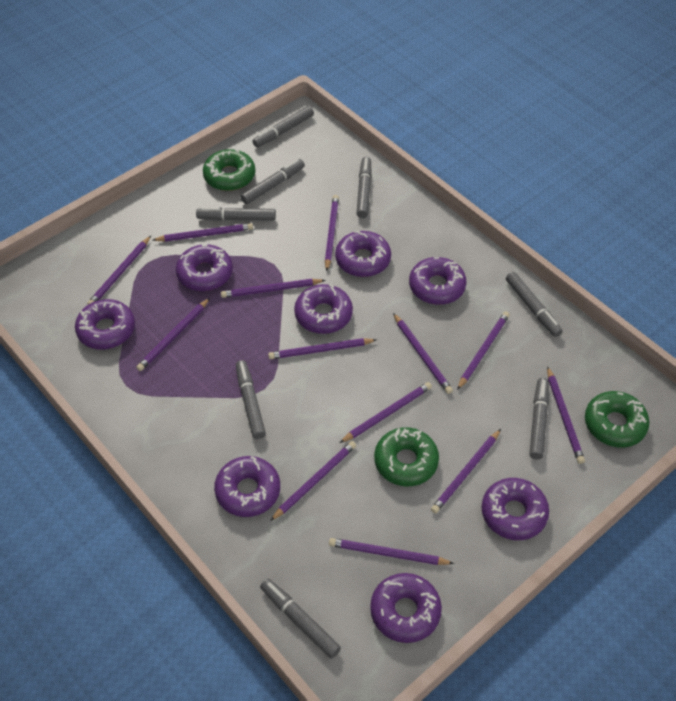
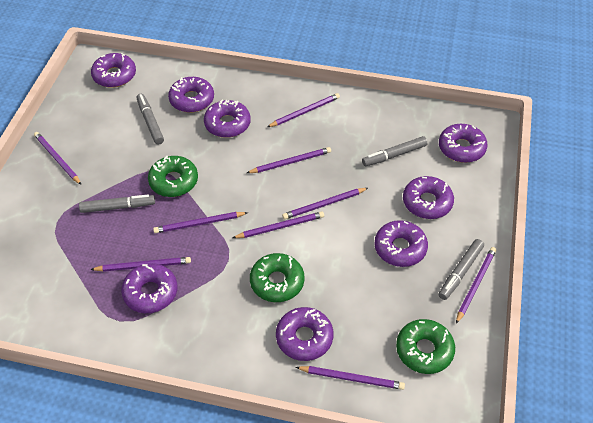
grey marker: 8 -> 4
purple pencil: 13 -> 9

